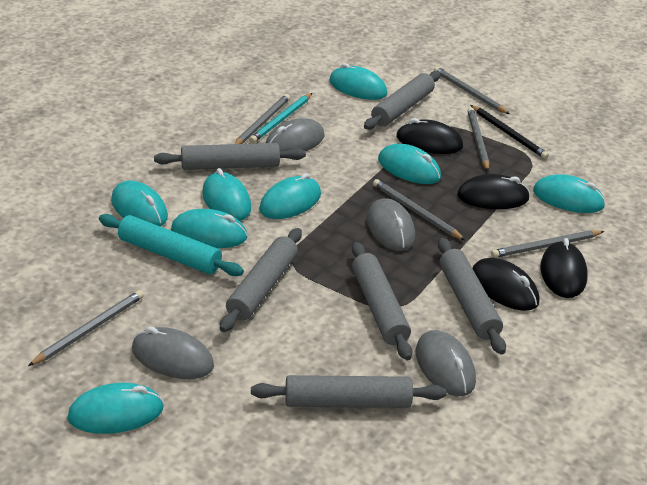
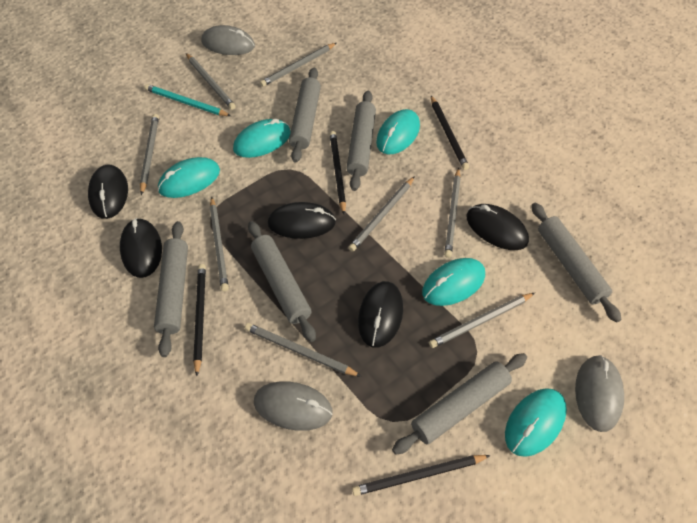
black mouse: 4 -> 5
black pencil: 1 -> 4
grey mouse: 4 -> 3
grey pencil: 6 -> 8
turquoise mouse: 8 -> 5
turquoise rolling pin: 1 -> 0

